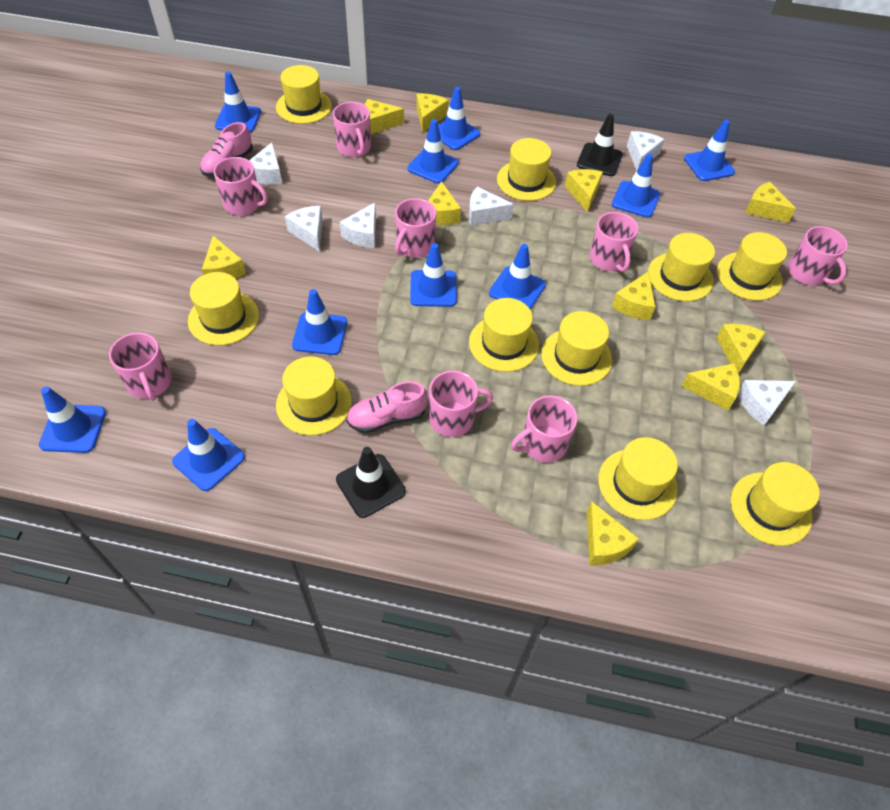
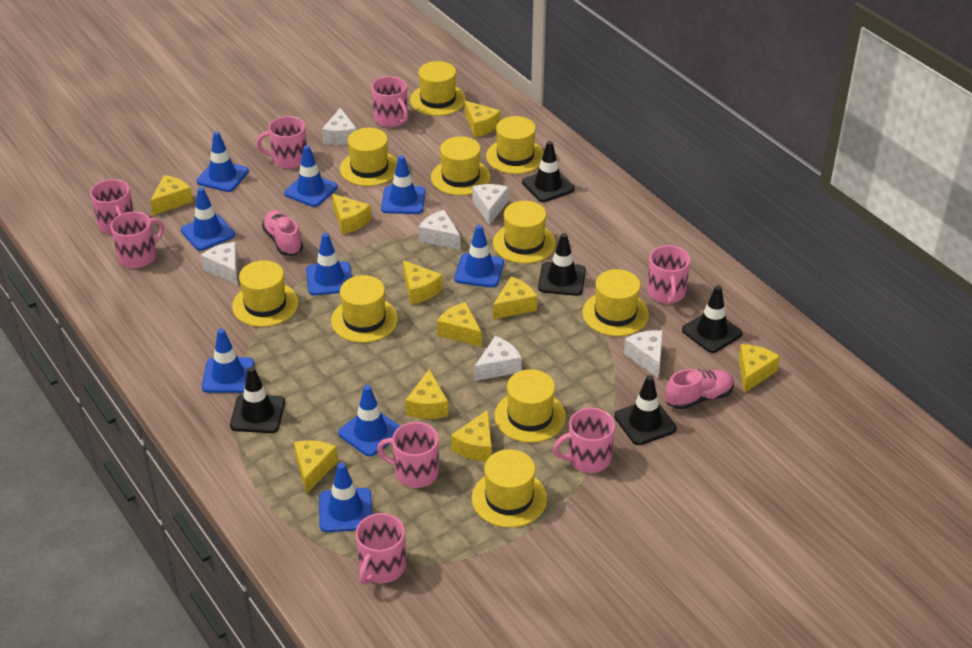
black traffic cone: 2 -> 5
blue traffic cone: 10 -> 9

